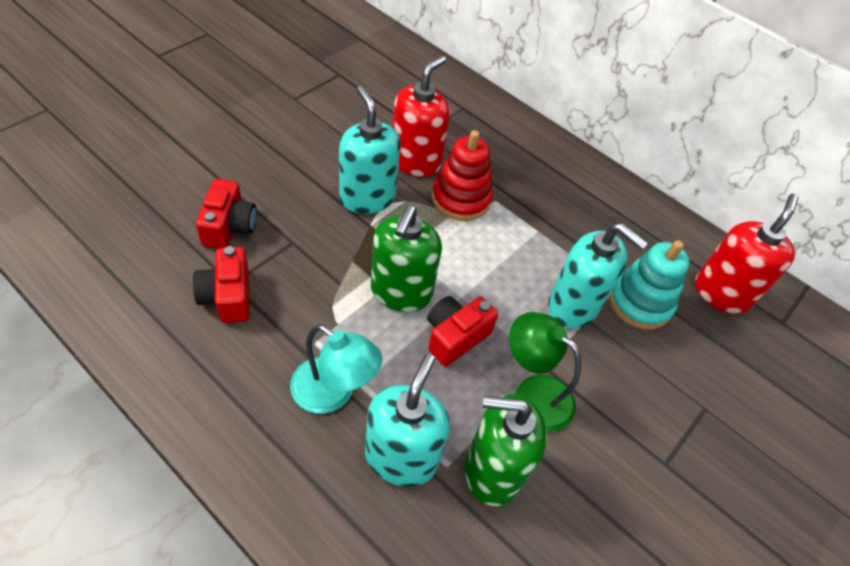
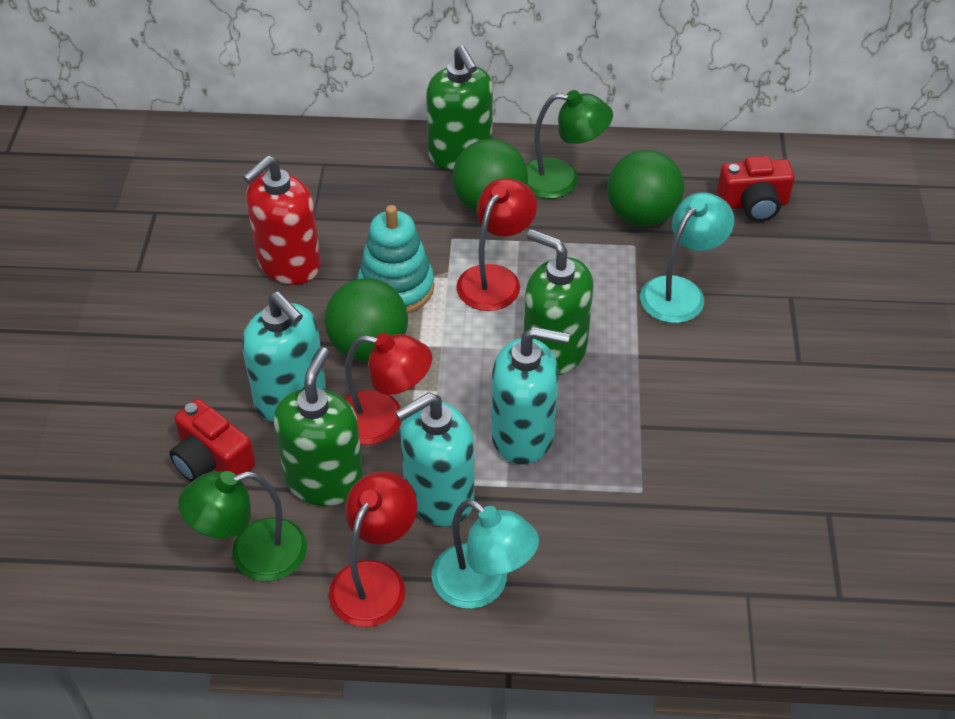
green ball: 0 -> 3
green lamp: 1 -> 2
green soap dispenser: 2 -> 3
red camera: 3 -> 2
red lamp: 0 -> 3
red soap dispenser: 2 -> 1
red stacking toy: 1 -> 0
turquoise lamp: 1 -> 2

